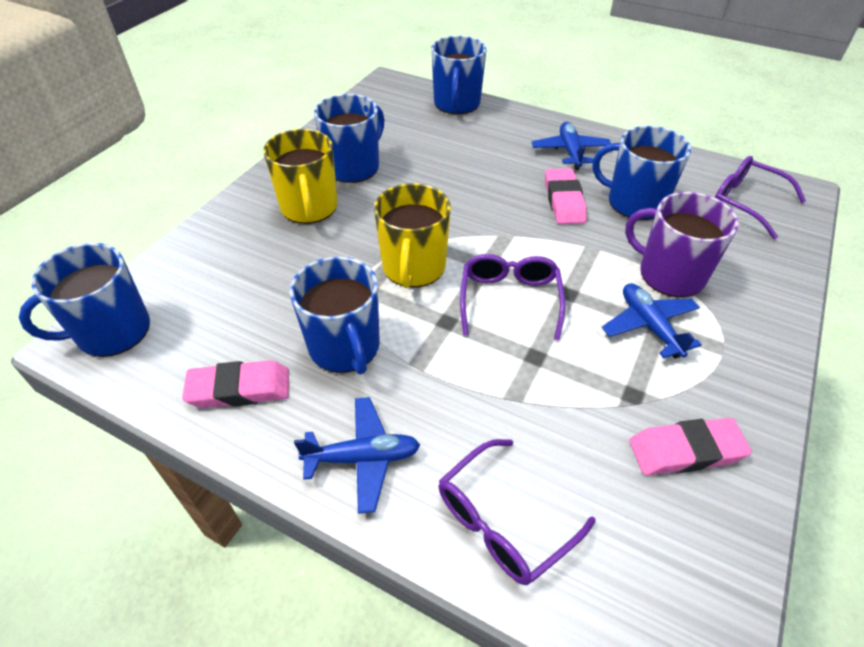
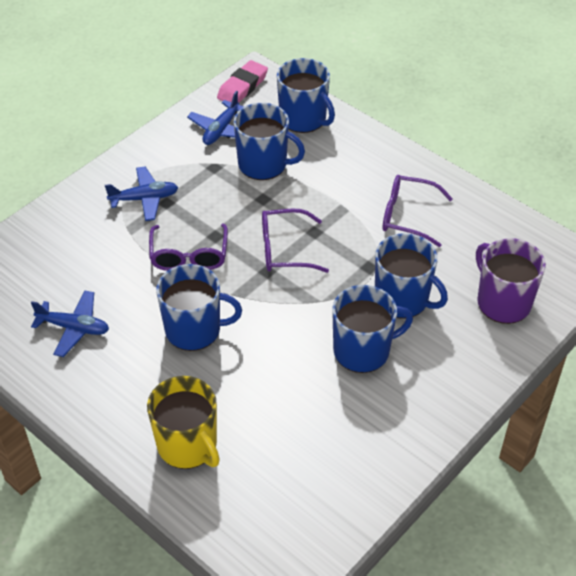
pink eraser: 3 -> 1
yellow mug: 2 -> 1

